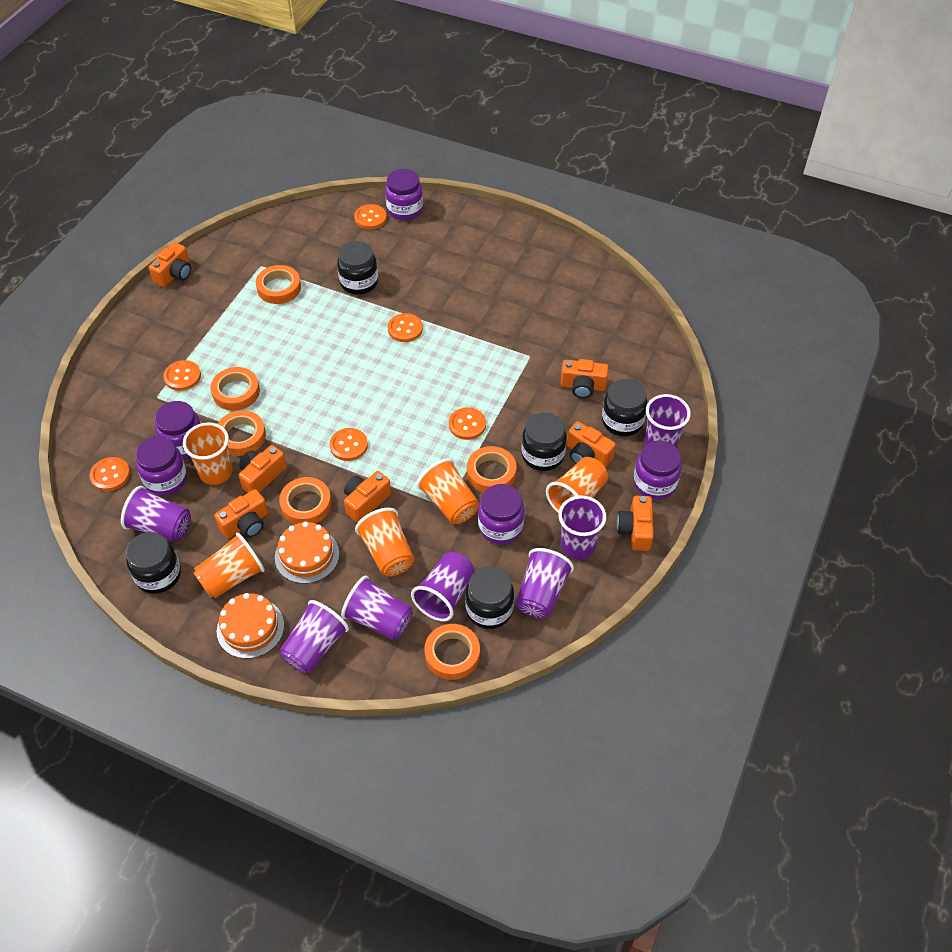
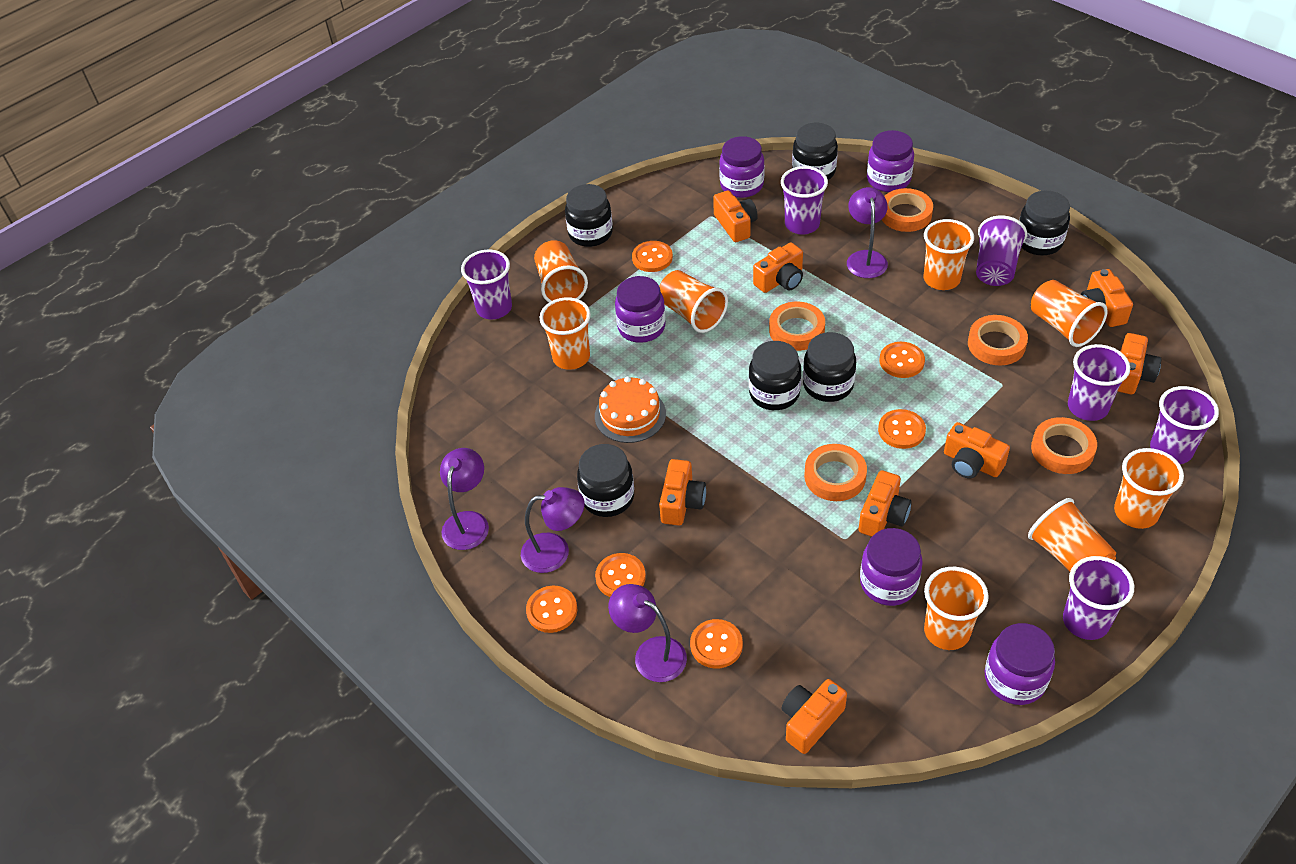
black jar: 5 -> 6
orange cake: 2 -> 1
orange camera: 7 -> 8
orange cup: 5 -> 8
orange tape: 6 -> 5
purple cup: 7 -> 6
purple lamp: 0 -> 4

